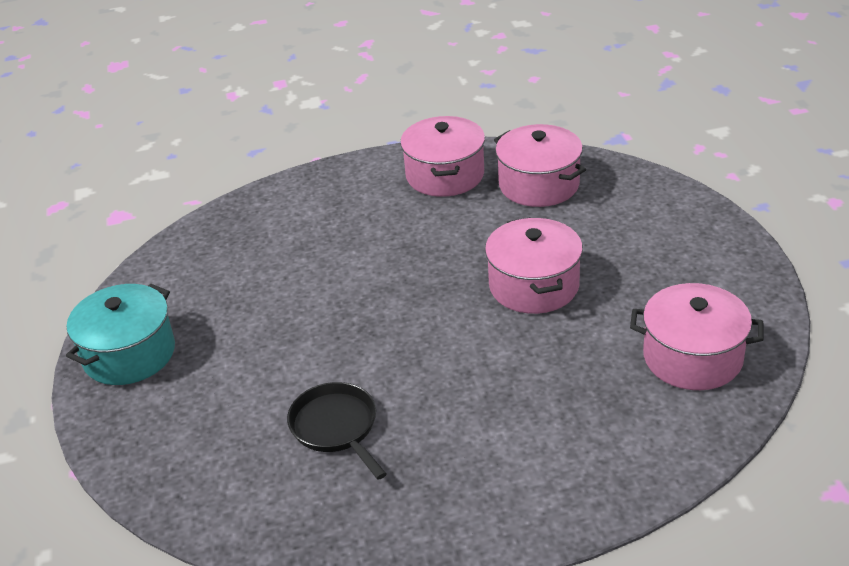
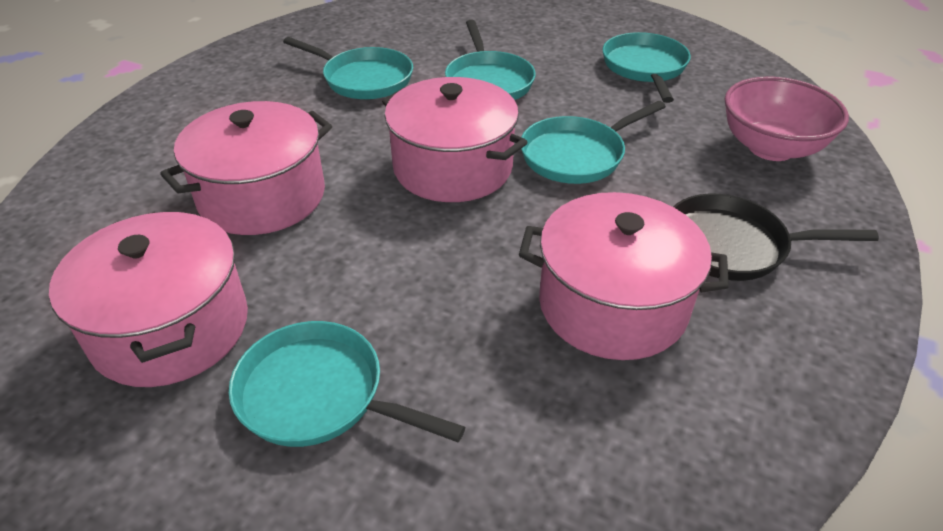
pink bowl: 0 -> 1
turquoise pan: 0 -> 5
turquoise pot: 1 -> 0

